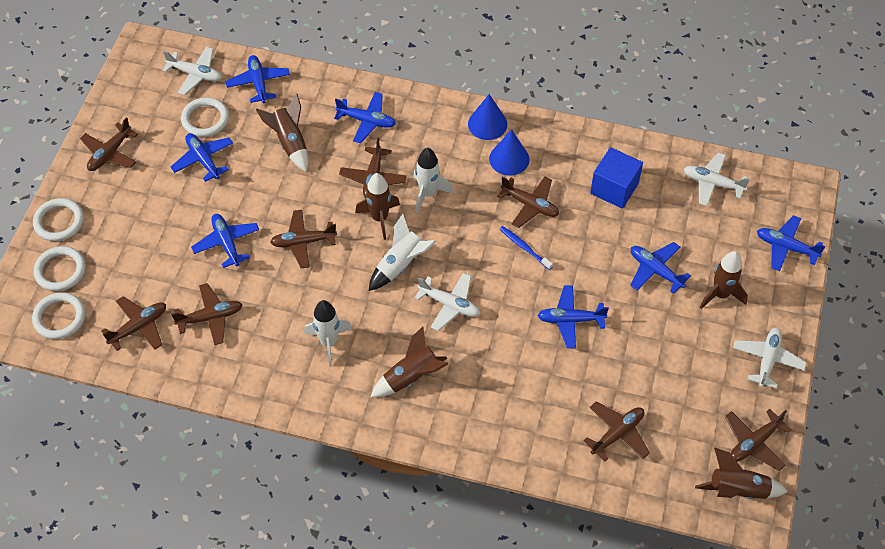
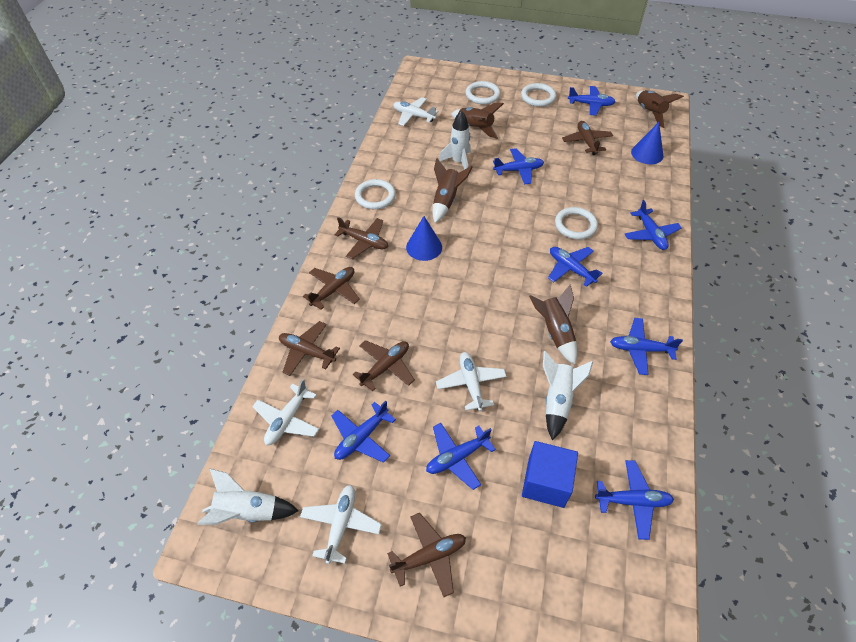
blue plane: 7 -> 8
blue toothbrush: 1 -> 0
brown plane: 8 -> 6
brown rocket: 5 -> 4

